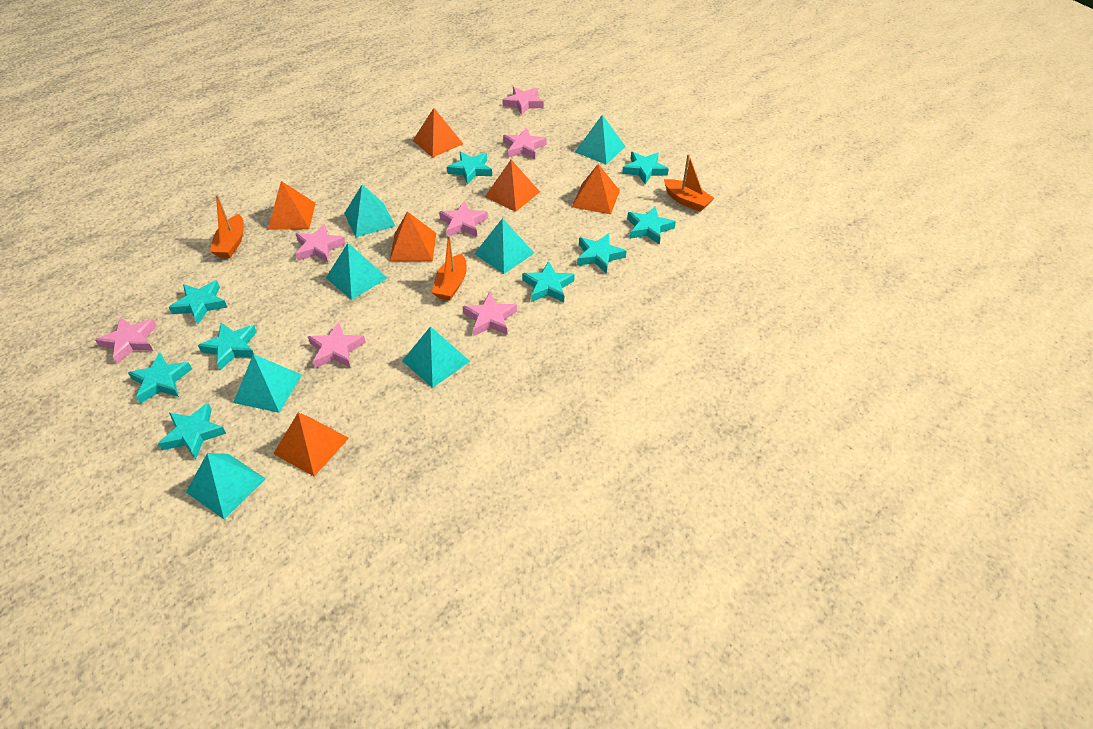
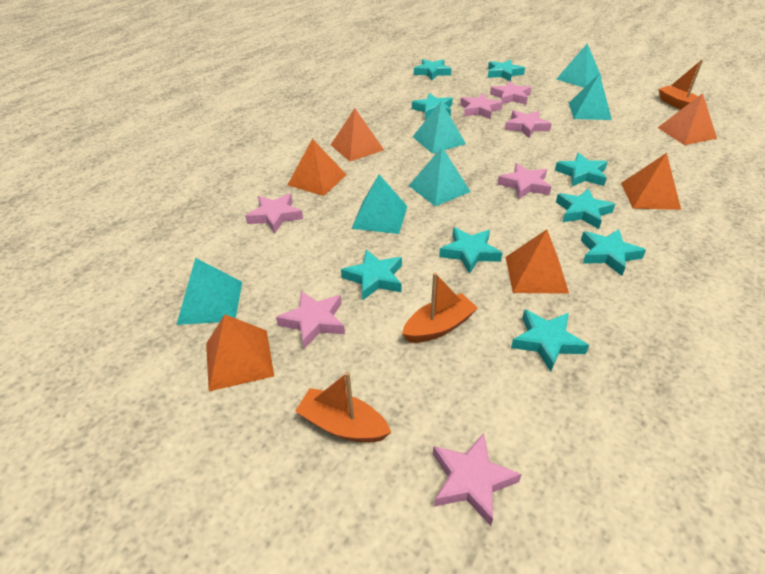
turquoise pyramid: 7 -> 6

